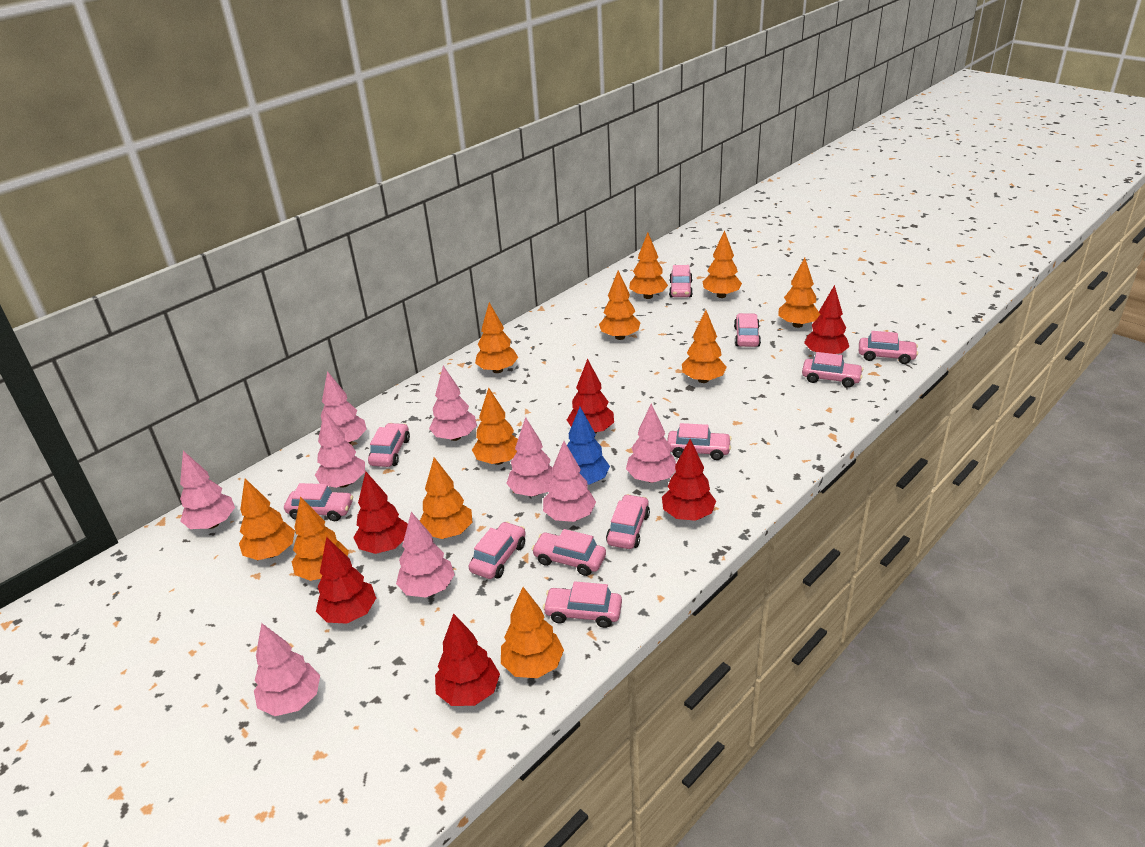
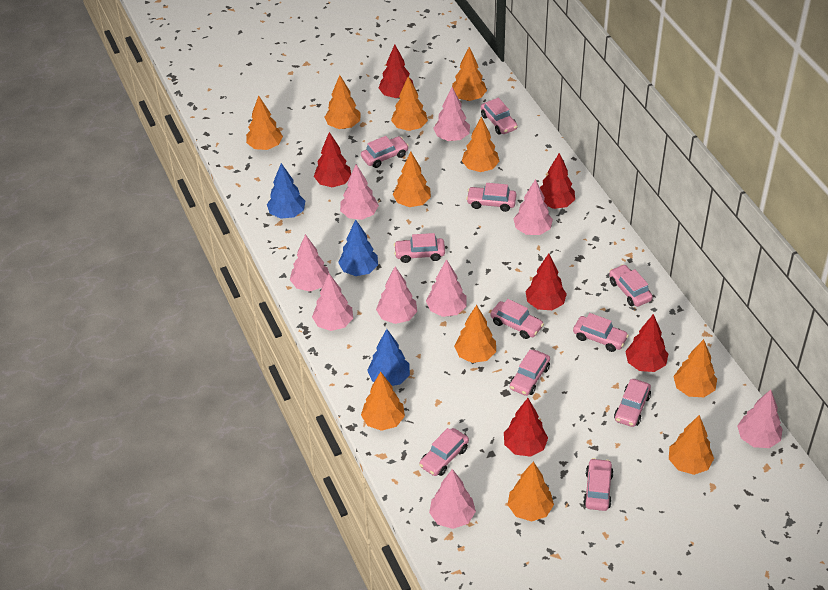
blue tree: 1 -> 3

